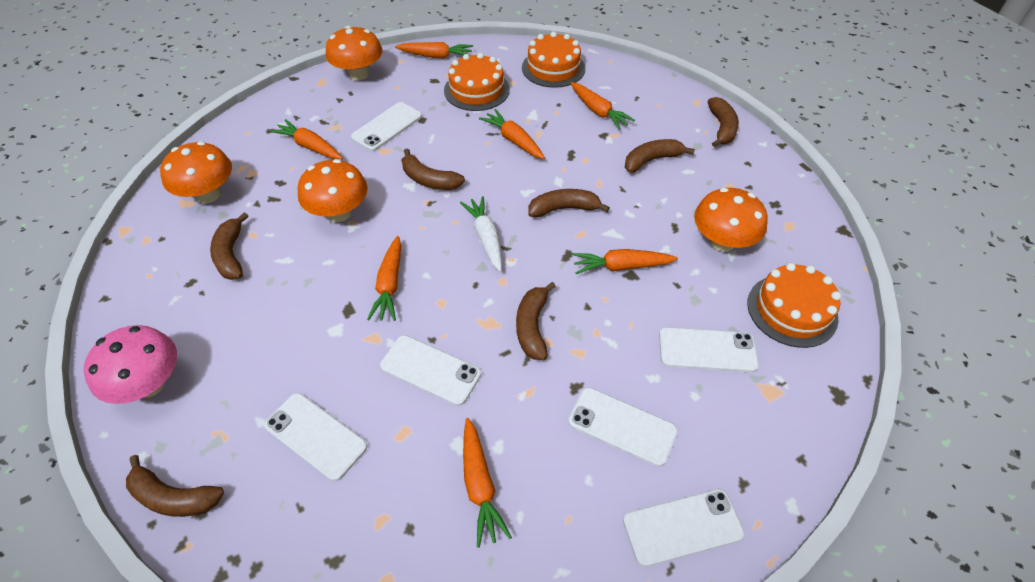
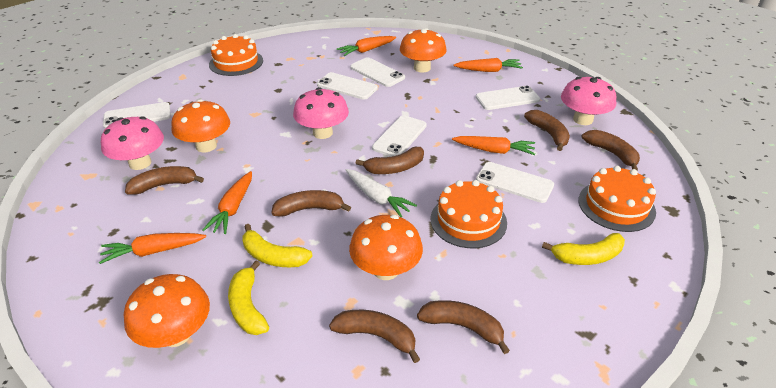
orange carrot: 7 -> 5
pink mushroom: 1 -> 3
yellow banana: 0 -> 3

